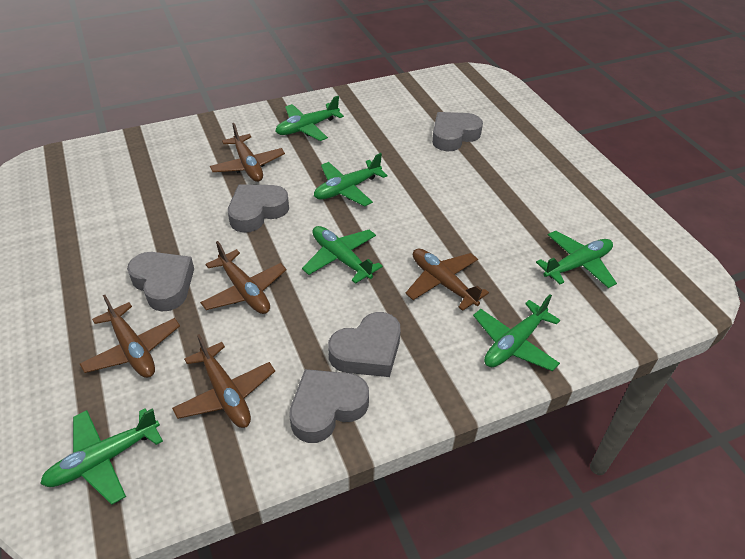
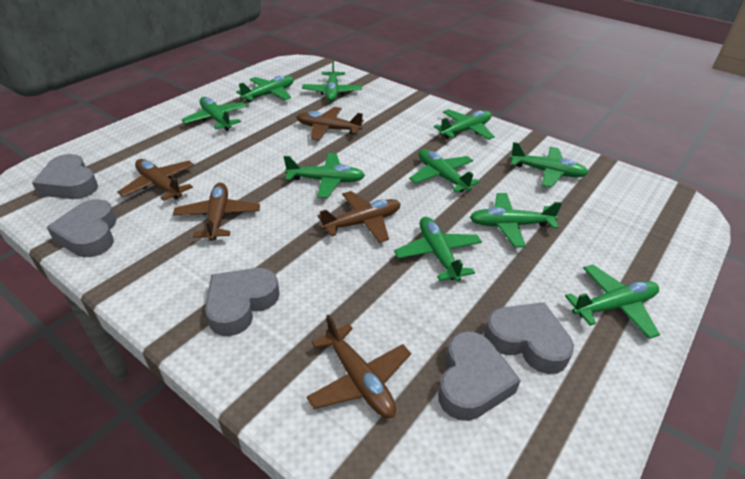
green plane: 6 -> 10

